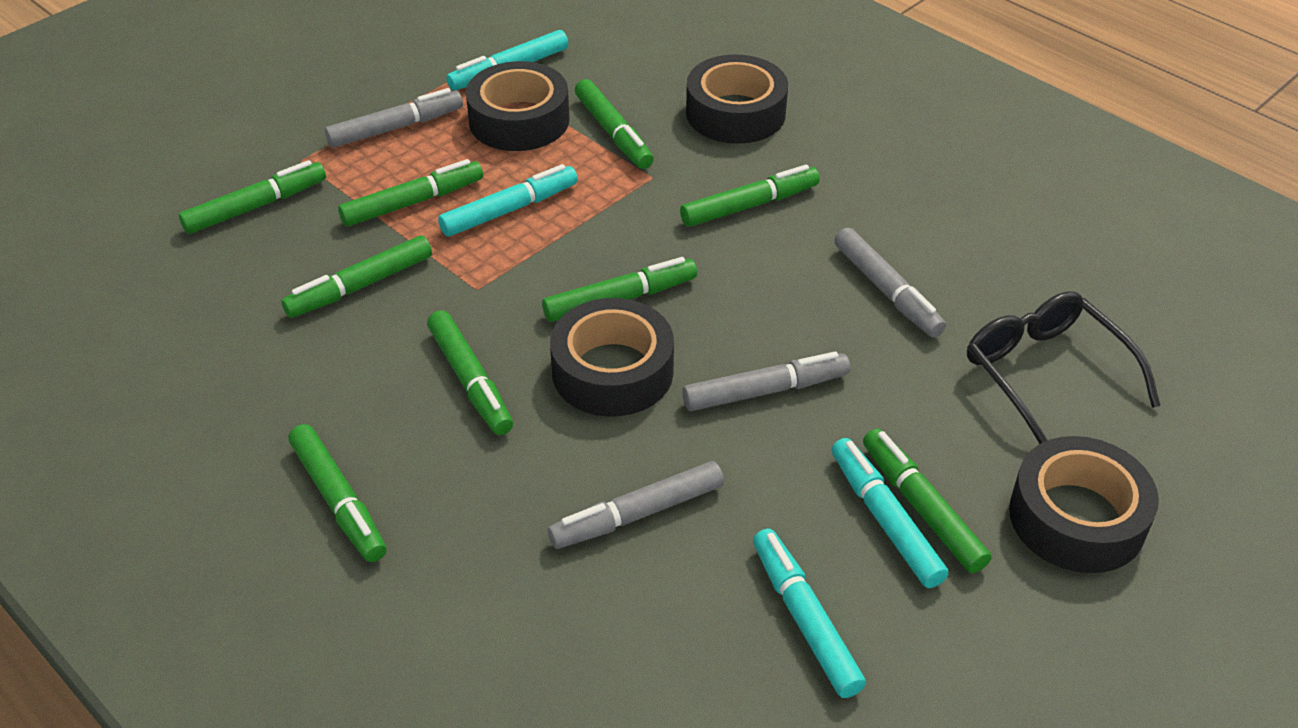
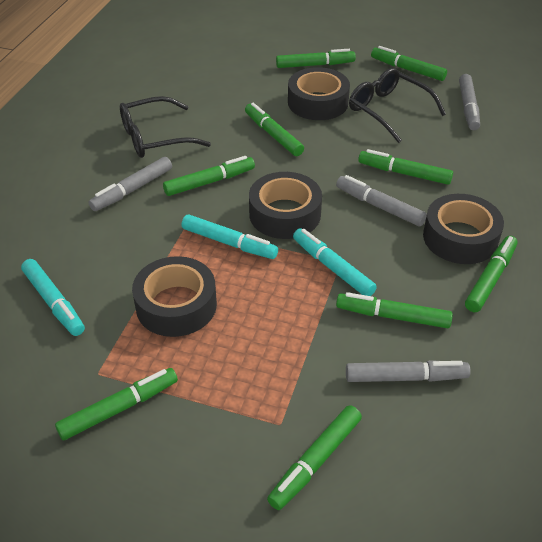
black glasses: 1 -> 2
turquoise marker: 4 -> 3

